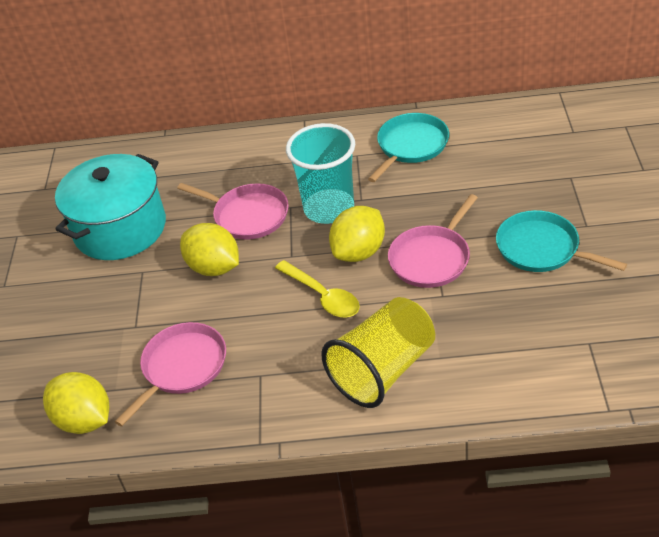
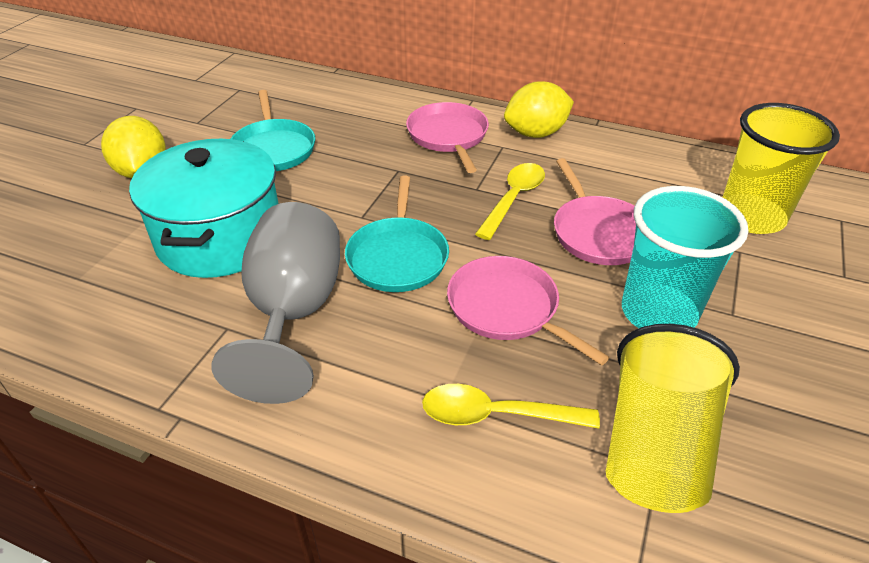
grey goblet: 0 -> 1
yellow cup: 1 -> 2
yellow lemon: 3 -> 2
yellow spoon: 1 -> 2

